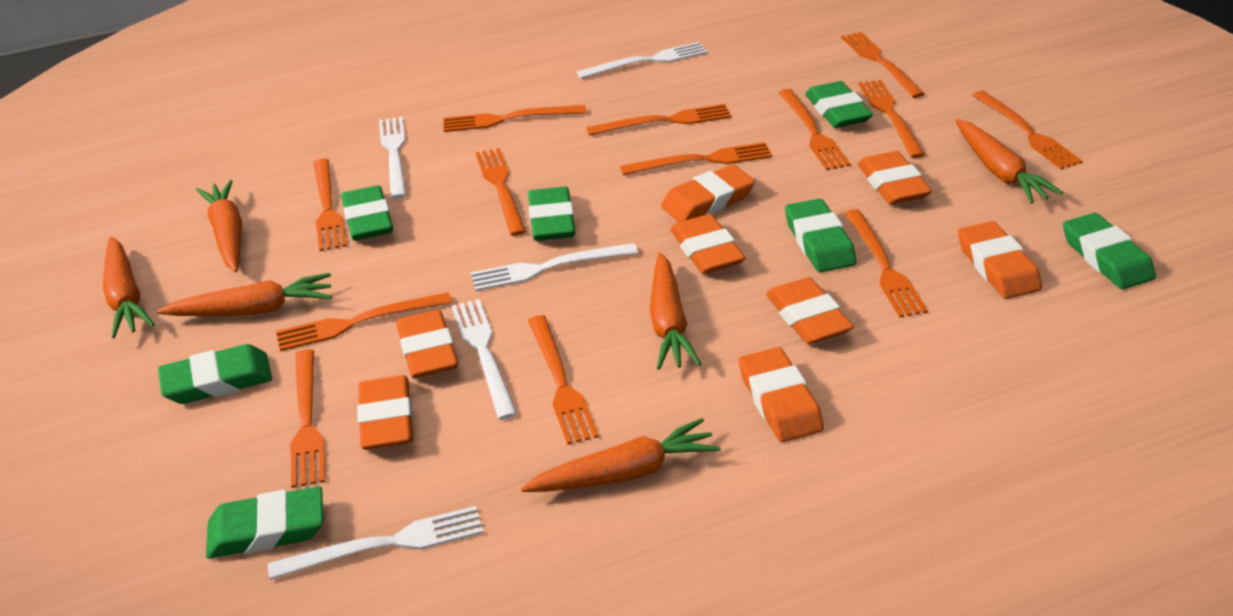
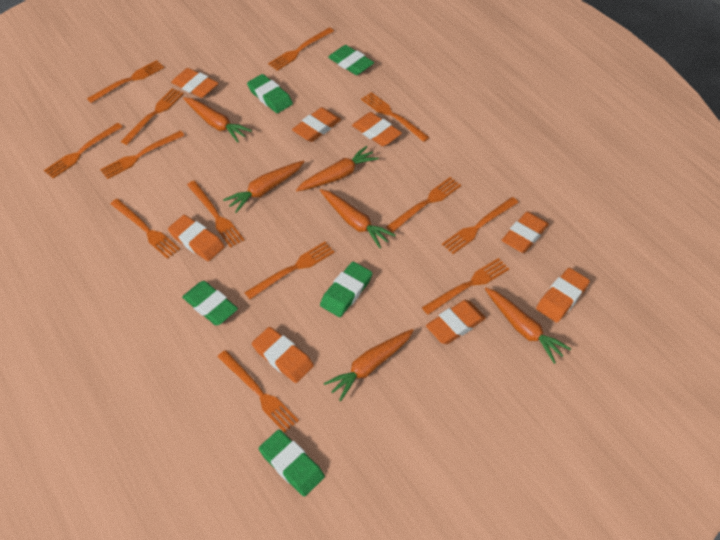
green eraser: 7 -> 5
white fork: 5 -> 0

